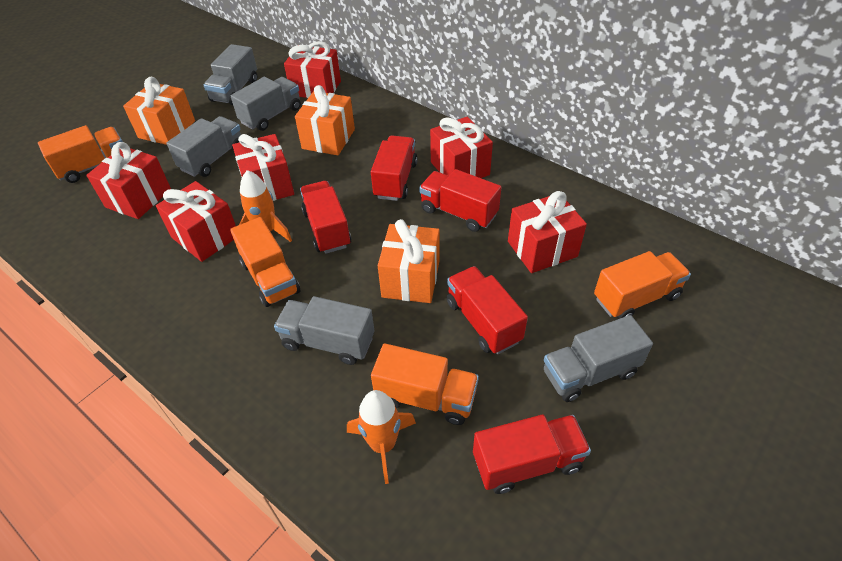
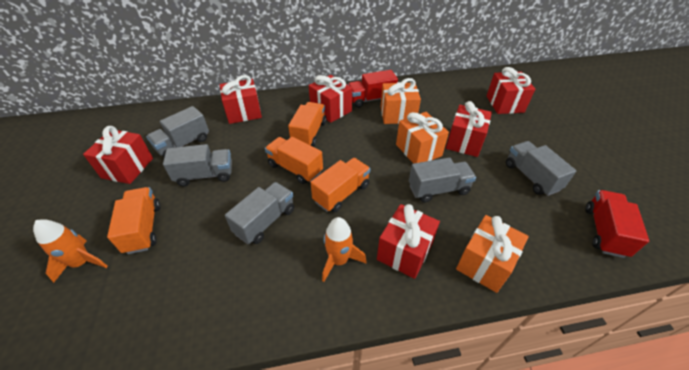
red truck: 5 -> 2

